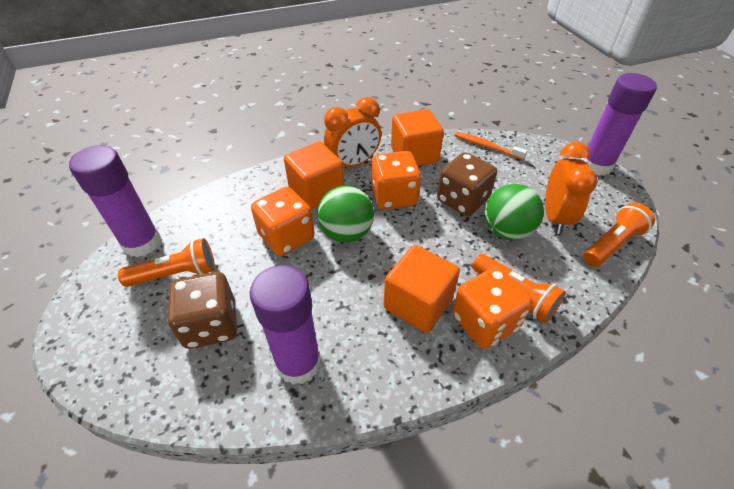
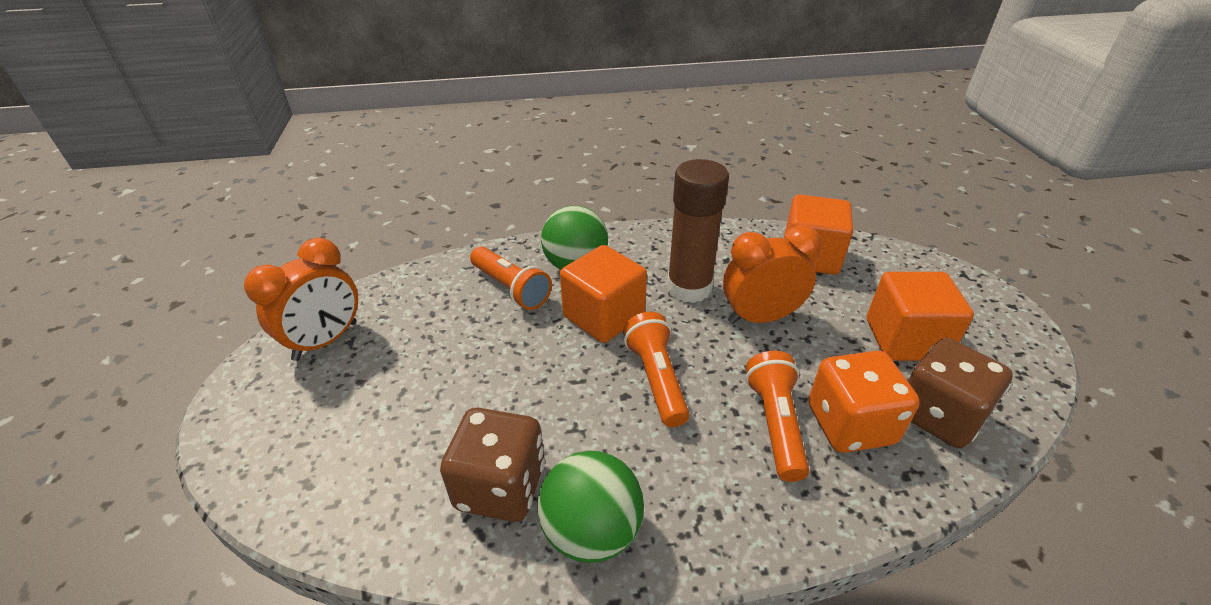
brown glue stick: 0 -> 1
orange dice: 3 -> 1
orange toothbrush: 1 -> 0
purple glue stick: 3 -> 0

